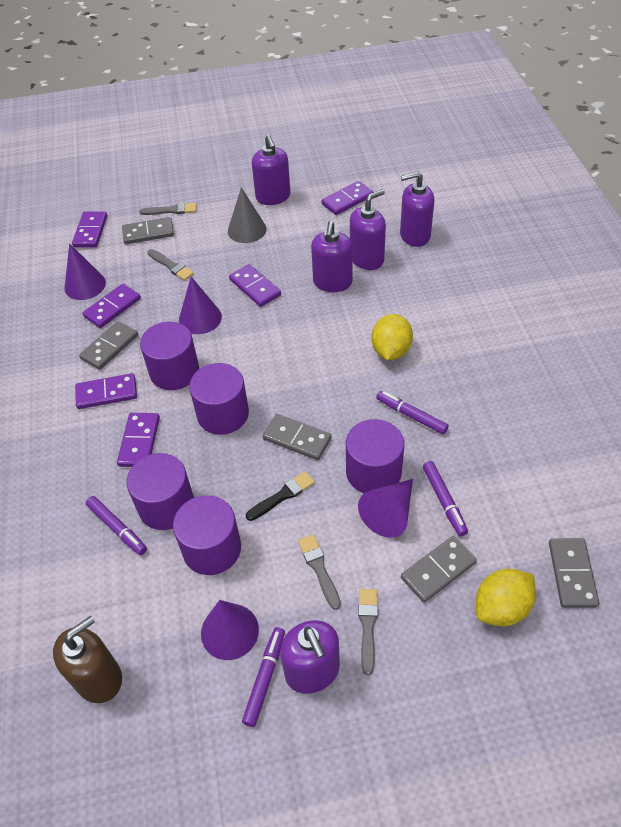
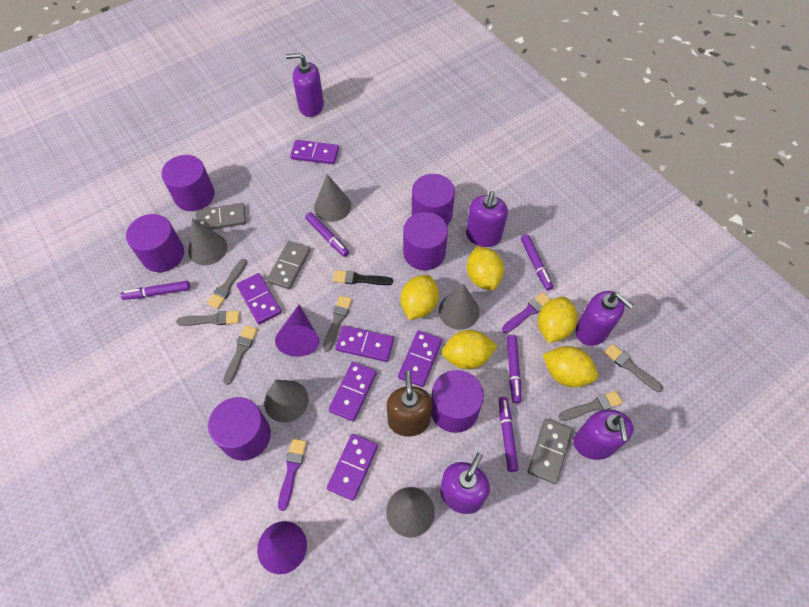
grey brush: 4 -> 6
grey cone: 1 -> 5
grey domino: 5 -> 3
purple brush: 0 -> 2
purple cone: 4 -> 2
purple cylinder: 5 -> 6
purple marker: 4 -> 5
yellow lemon: 2 -> 5

